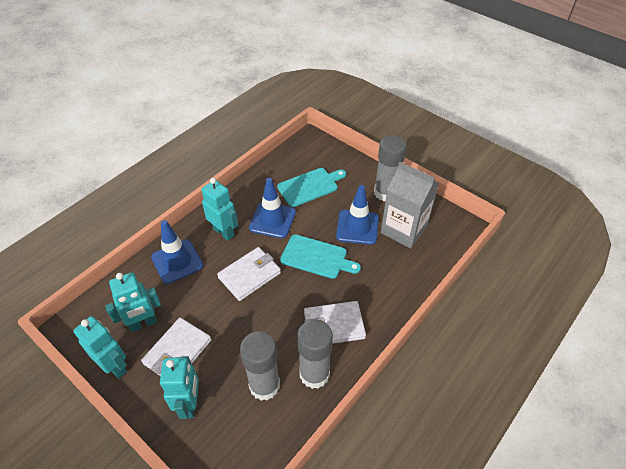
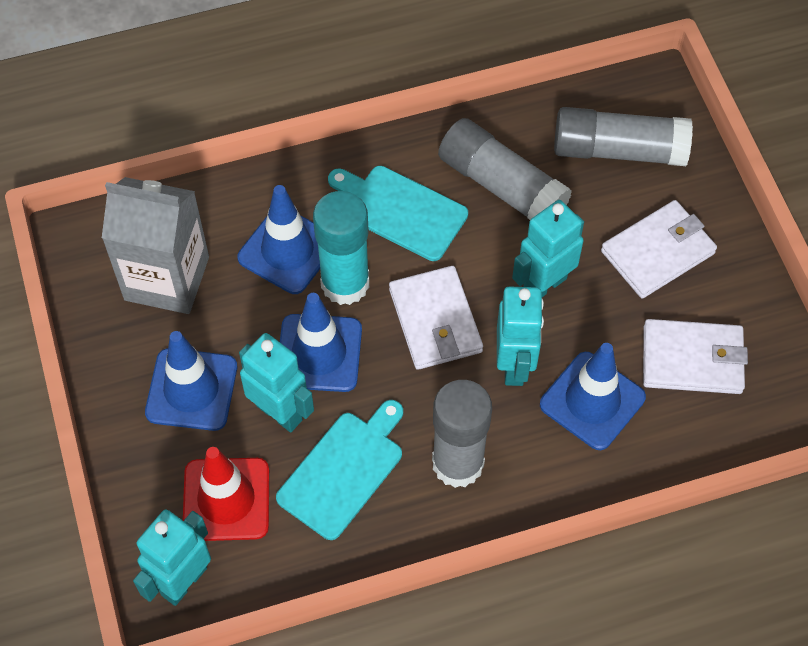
blue traffic cone: 3 -> 4
red traffic cone: 0 -> 1
turquoise glue stick: 0 -> 1

